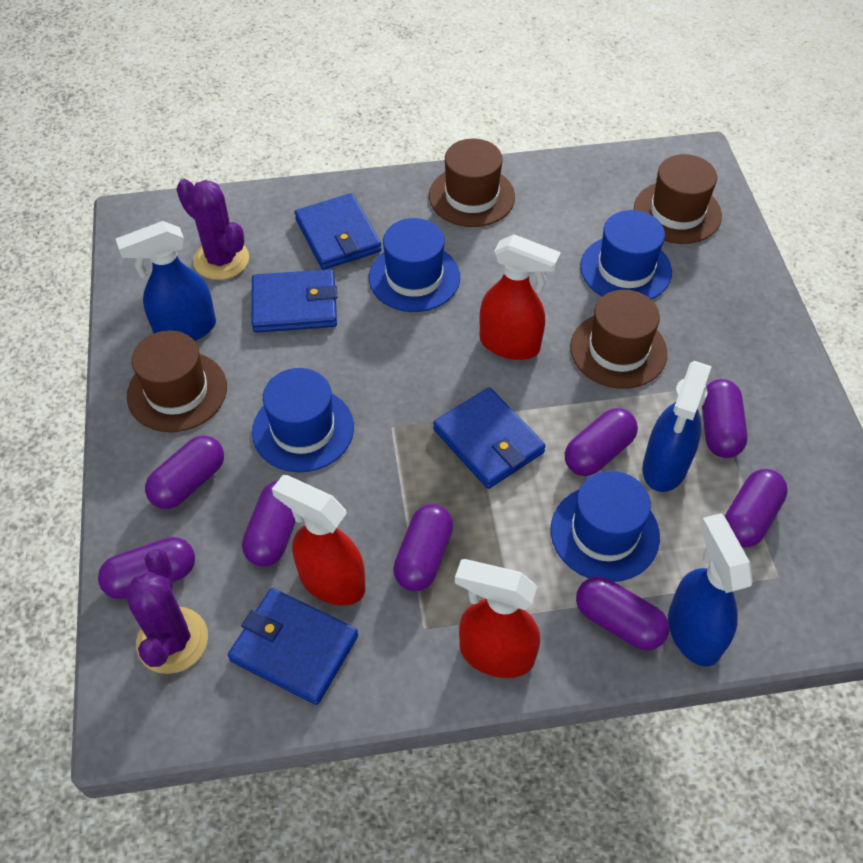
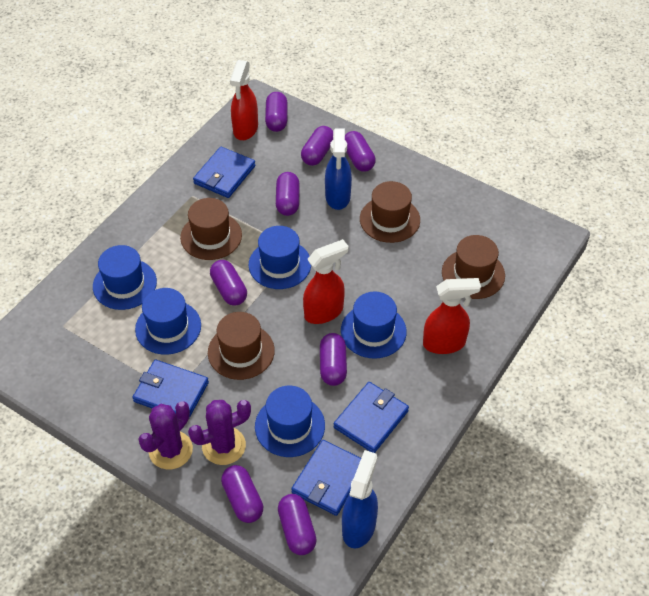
blue hat: 4 -> 5
blue spray bottle: 3 -> 2

